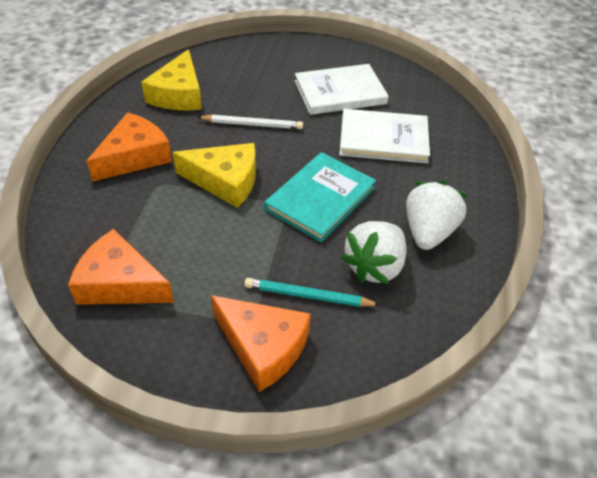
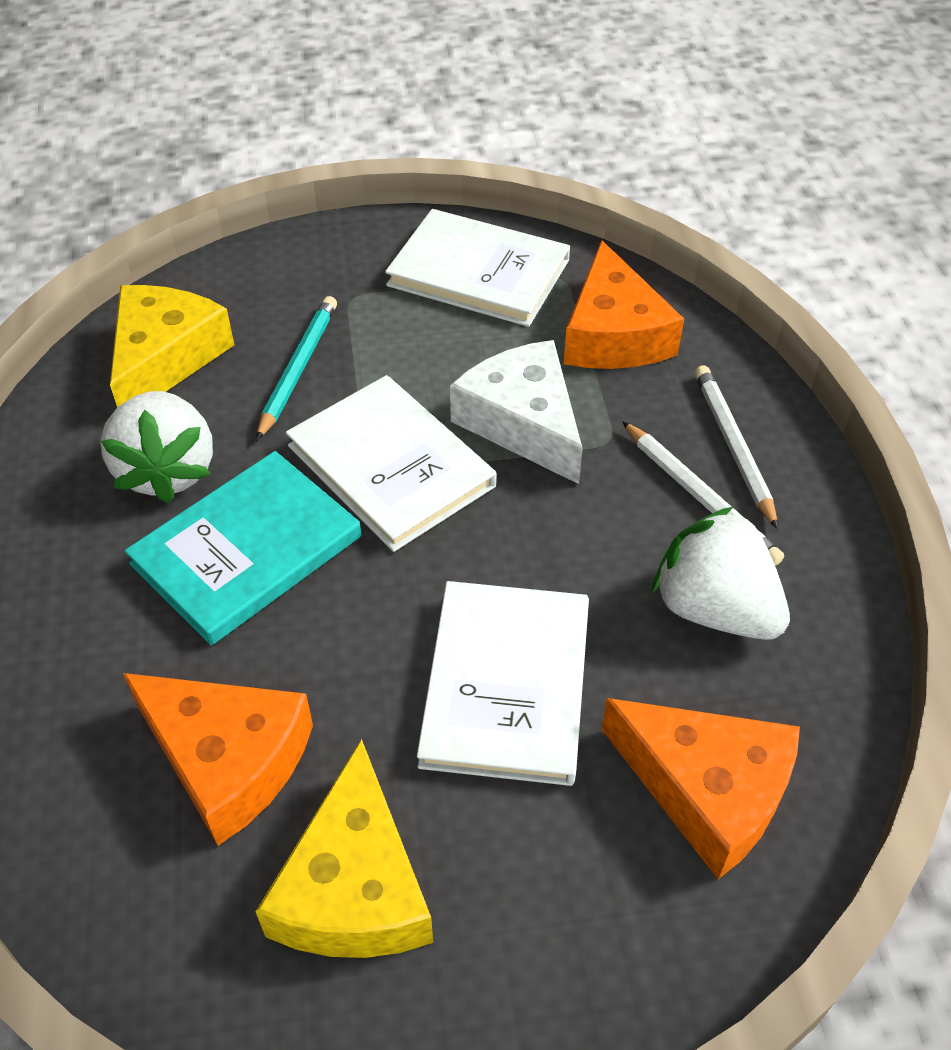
white book: 2 -> 3
white cheese: 0 -> 1
white pencil: 1 -> 2

